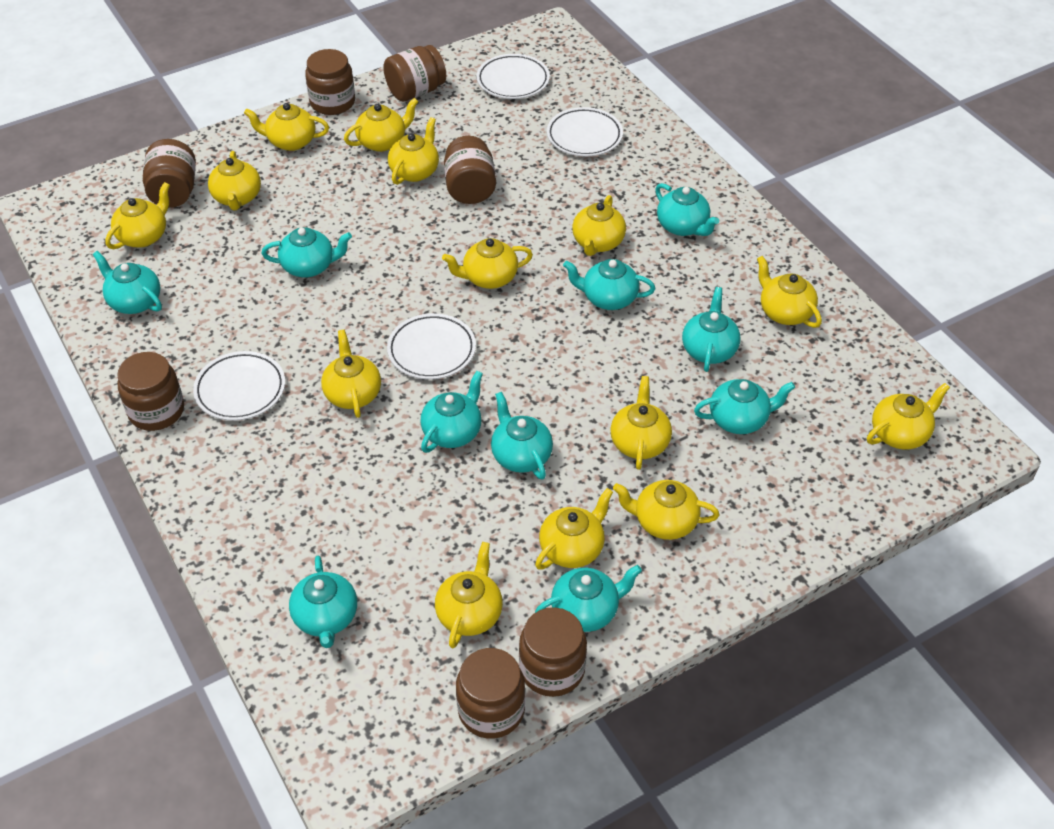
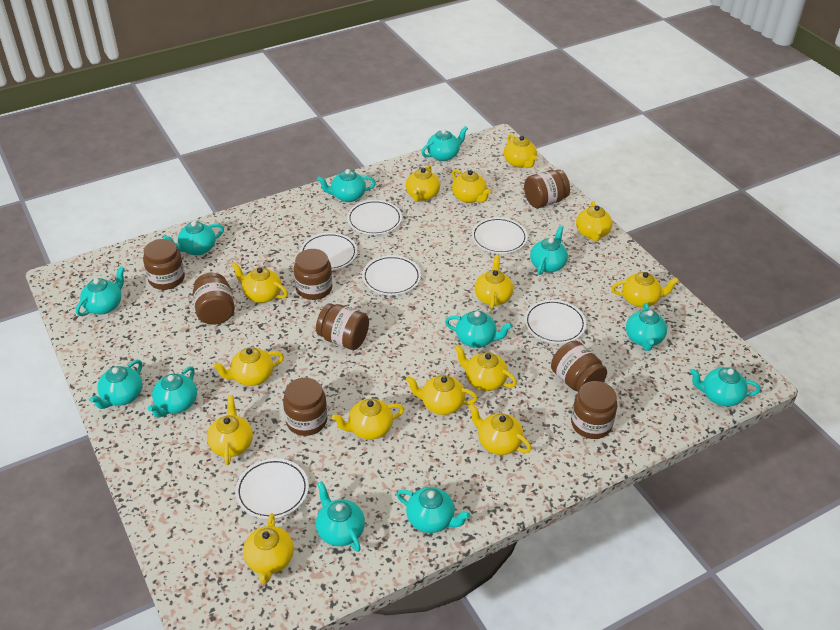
brown jar: 7 -> 8
turquoise teapot: 10 -> 12
white plate: 4 -> 6

